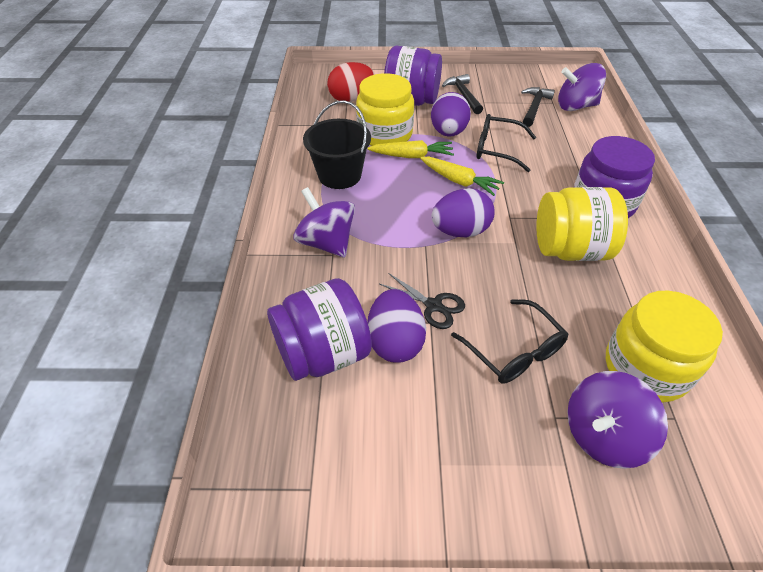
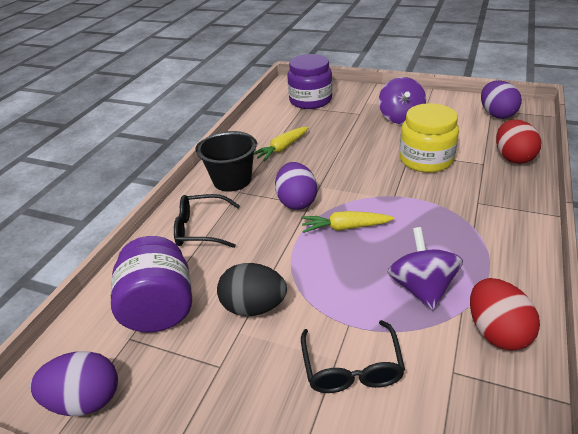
black egg: 0 -> 1
black hammer: 2 -> 0
black scissors: 1 -> 0
purple jar: 3 -> 2
purple spinning top: 3 -> 2
red egg: 1 -> 2
yellow jar: 3 -> 1

